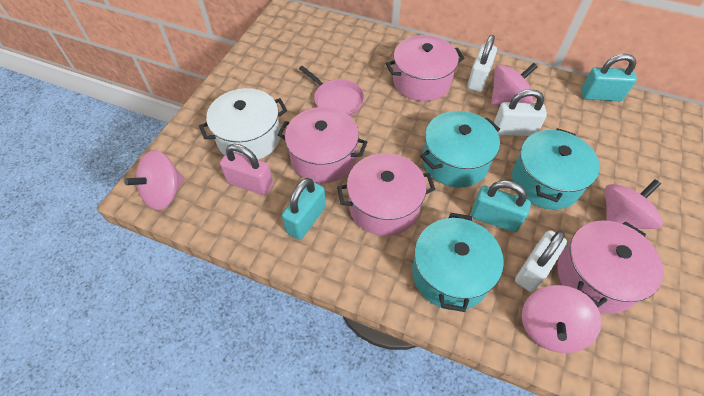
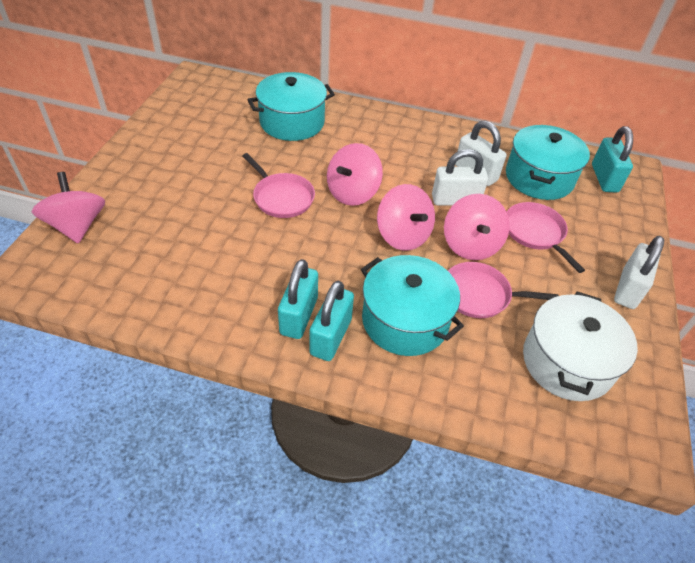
pink padlock: 1 -> 0
pink pan: 1 -> 3
pink pot: 4 -> 0

